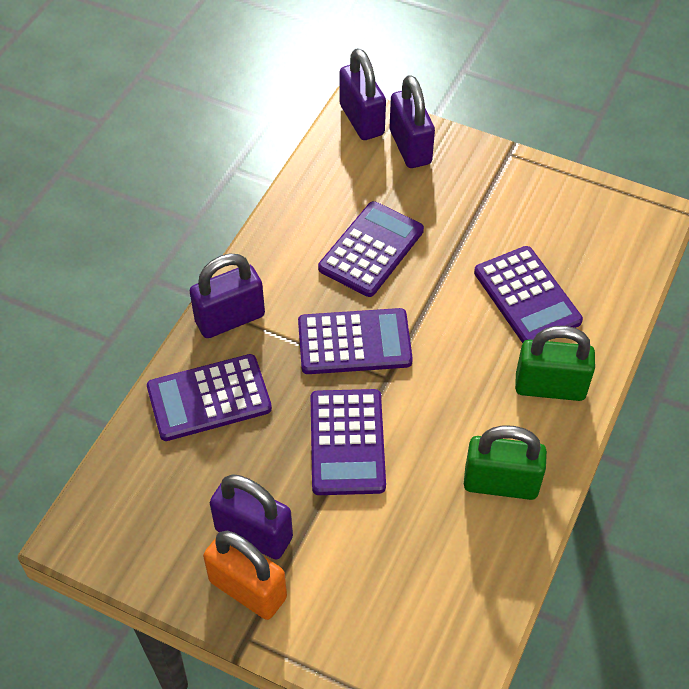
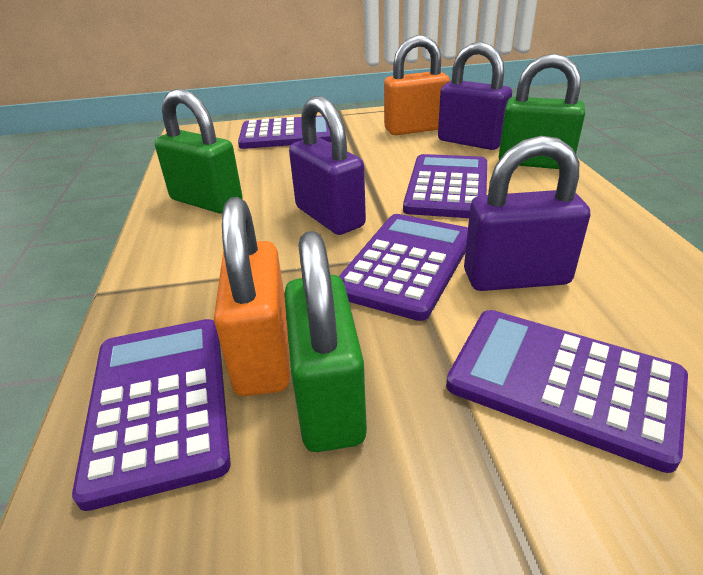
green padlock: 2 -> 3
orange padlock: 1 -> 2
purple padlock: 4 -> 3

